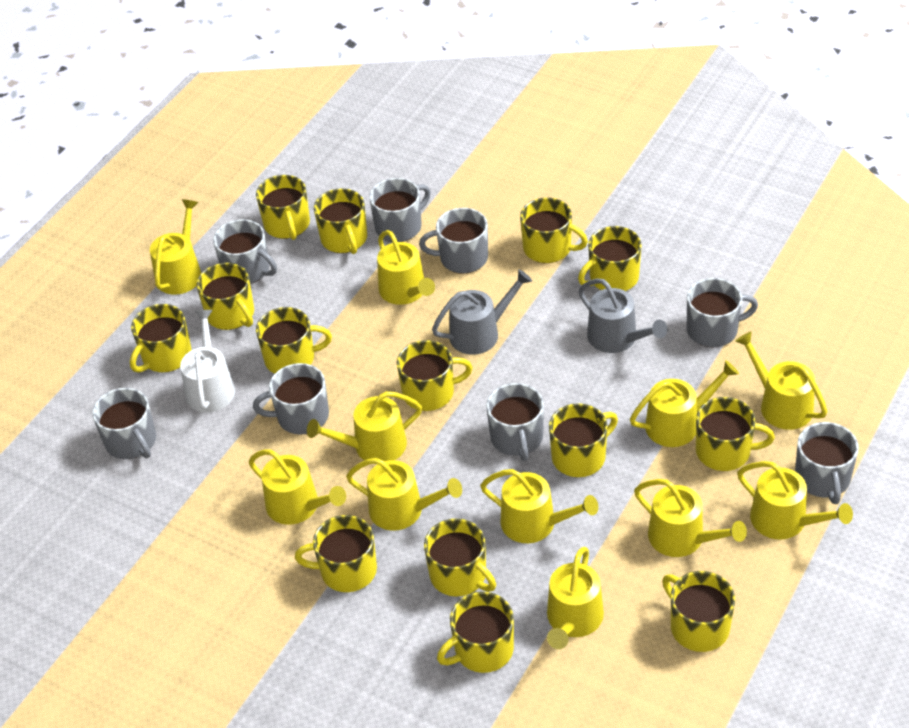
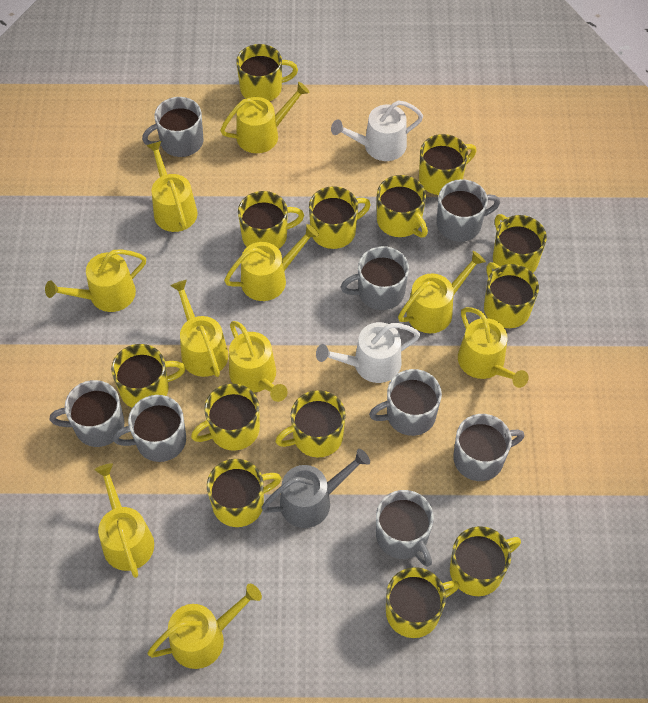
grey watering can: 2 -> 1
white watering can: 1 -> 2
yellow mug: 14 -> 13
yellow watering can: 11 -> 10

